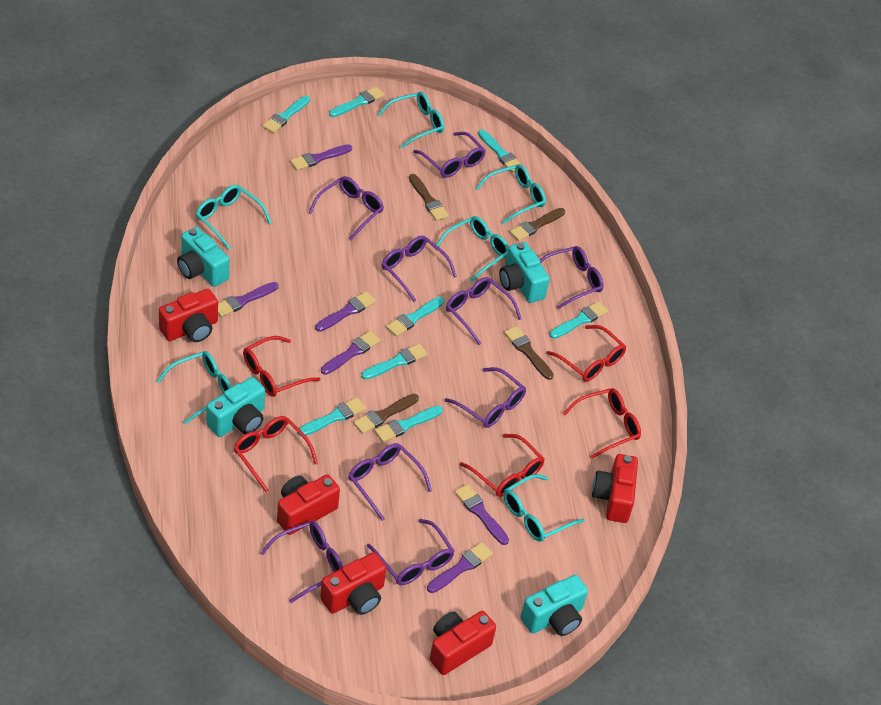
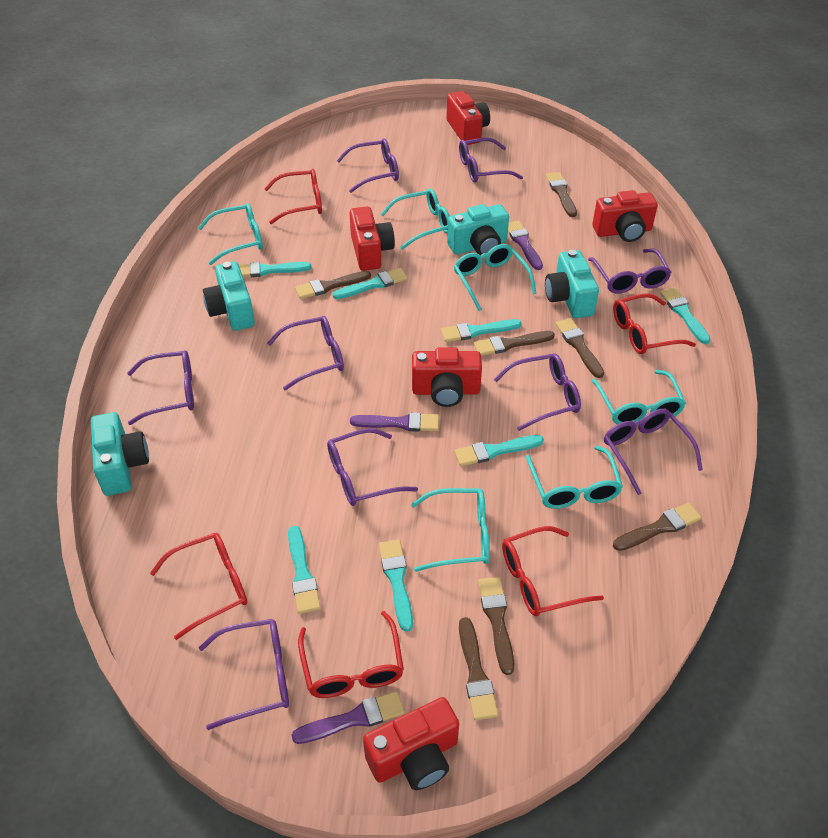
brown brush: 4 -> 7
purple brush: 6 -> 3
turquoise brush: 8 -> 7

